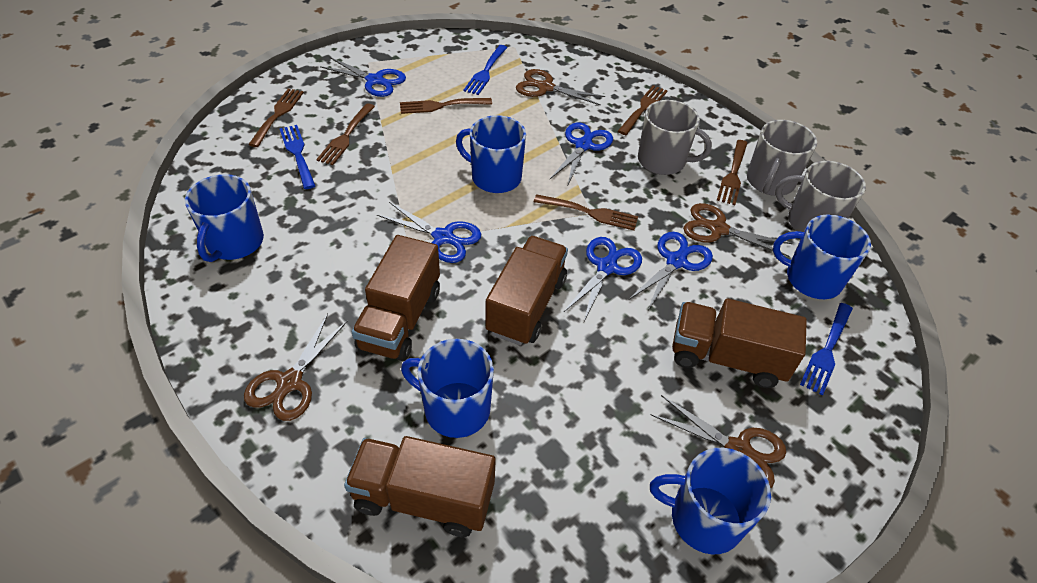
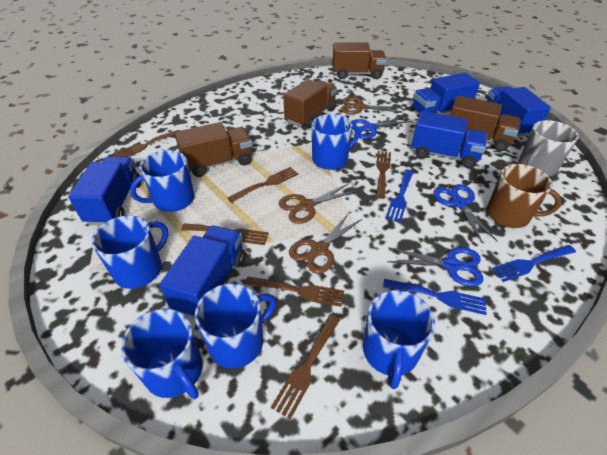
blue mug: 5 -> 6
blue scissors: 5 -> 3
blue truck: 0 -> 5
brown mug: 0 -> 1
brown scissors: 4 -> 3
grey mug: 3 -> 1

